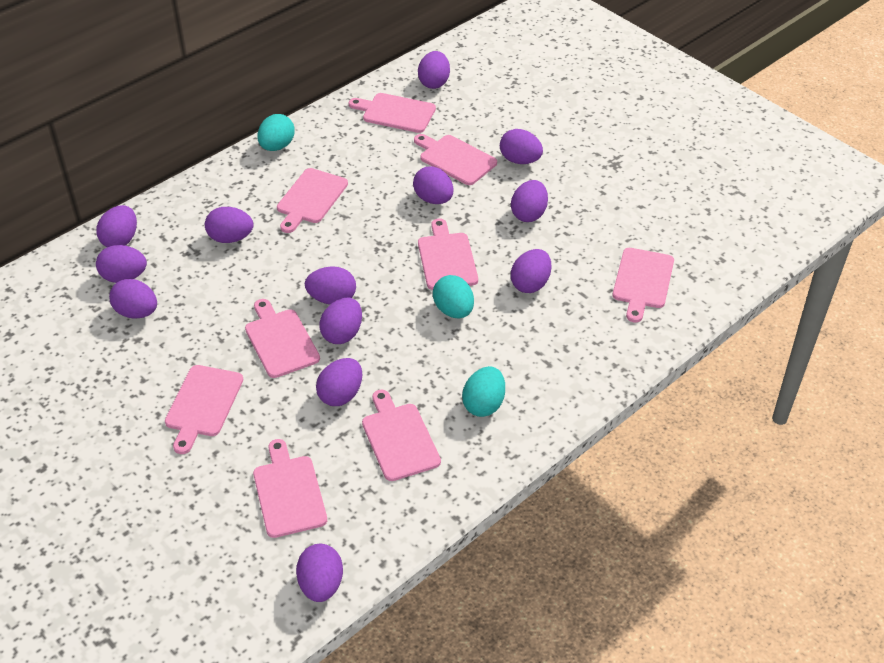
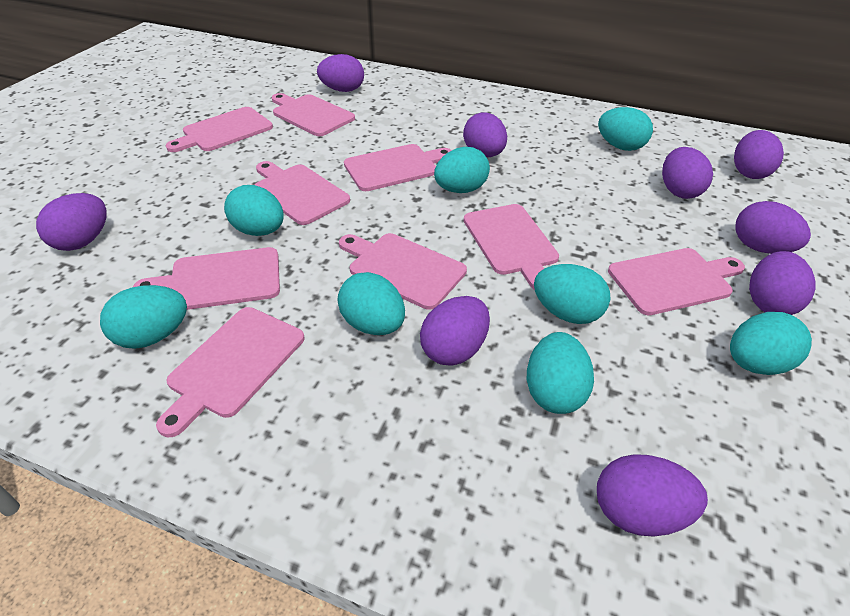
purple egg: 13 -> 9
turquoise egg: 3 -> 8

